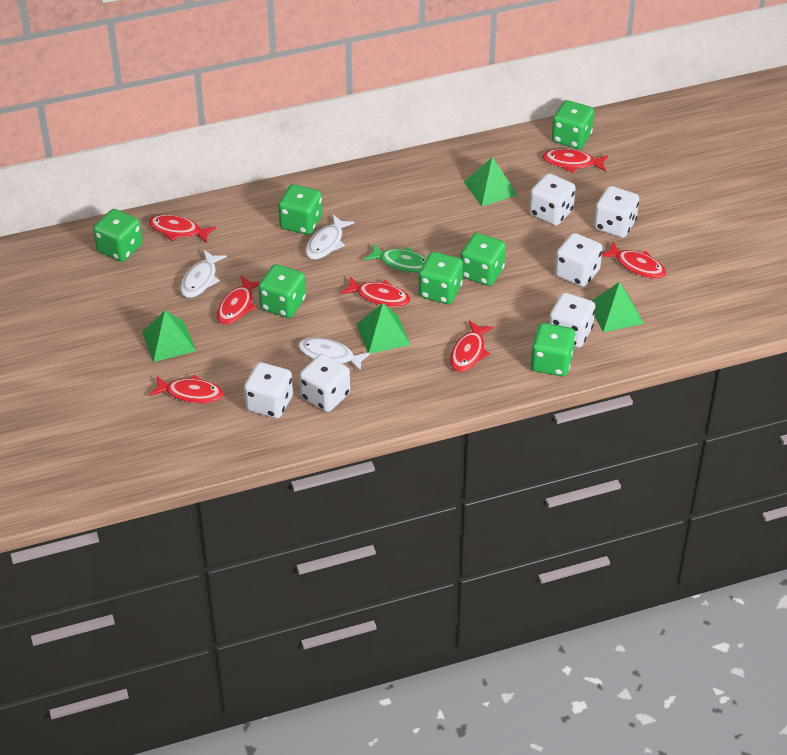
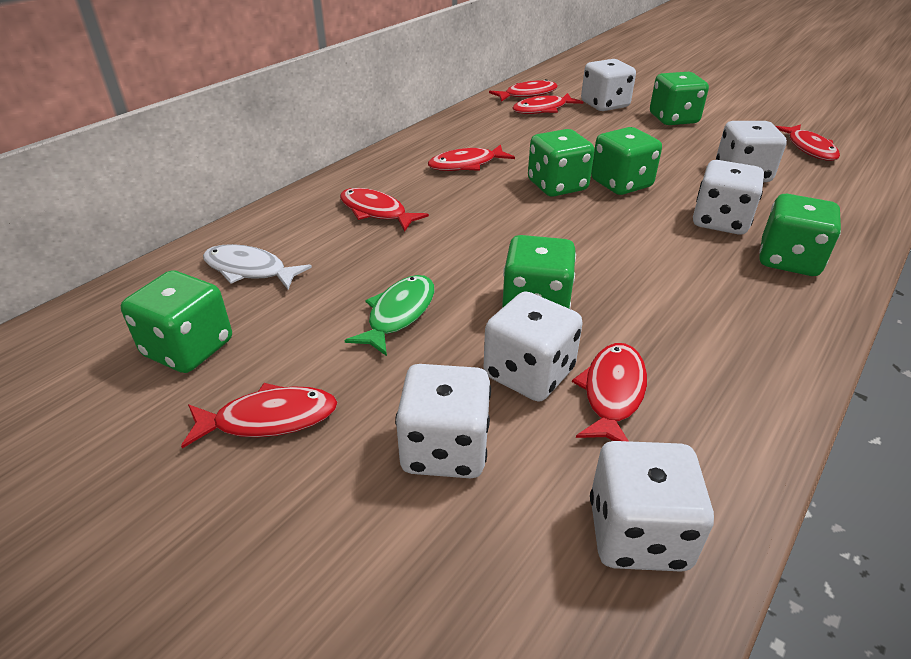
green dice: 7 -> 6
green pyramid: 4 -> 0
white fish: 3 -> 1

